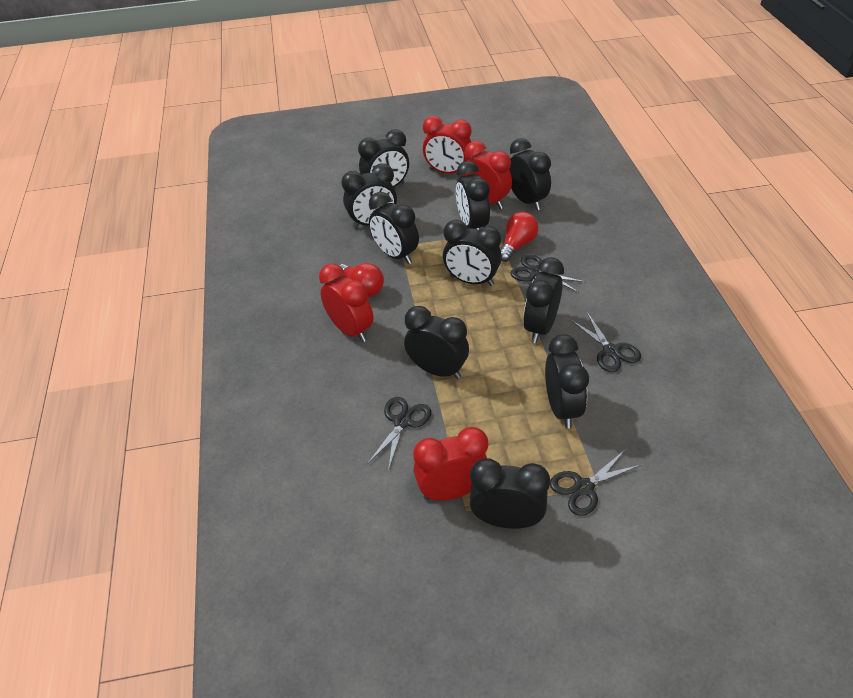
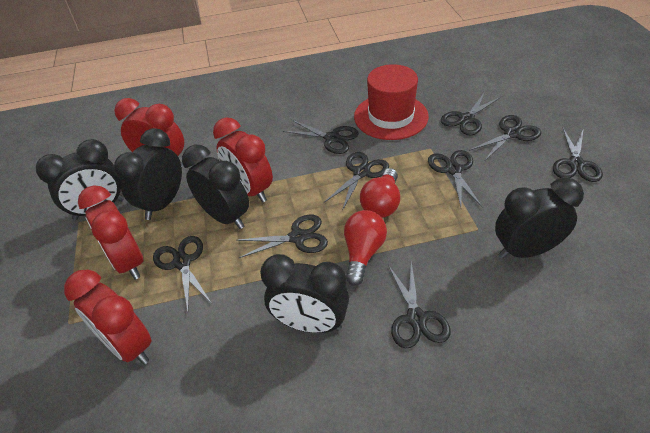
black clock: 10 -> 5
black scissors: 4 -> 9
red hat: 0 -> 1

